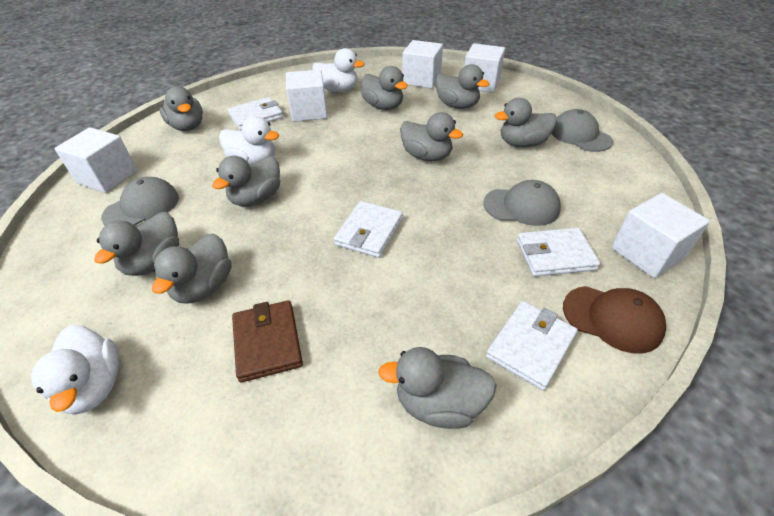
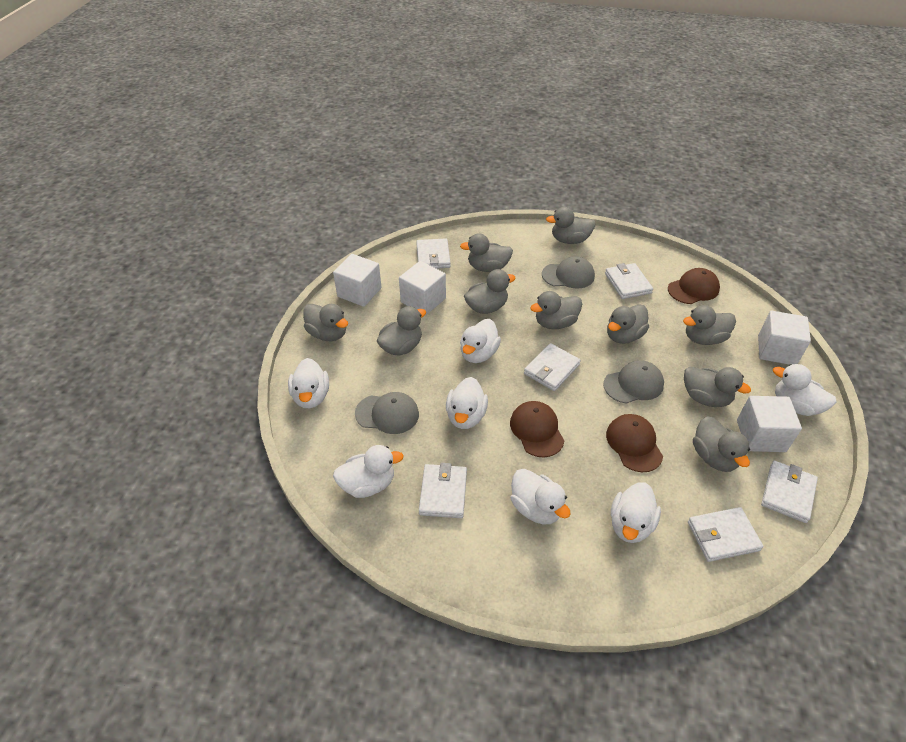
brown cap: 1 -> 3
brown wallet: 1 -> 0
grey duck: 9 -> 10
white cube: 5 -> 4
white duck: 3 -> 7
white wallet: 4 -> 6

